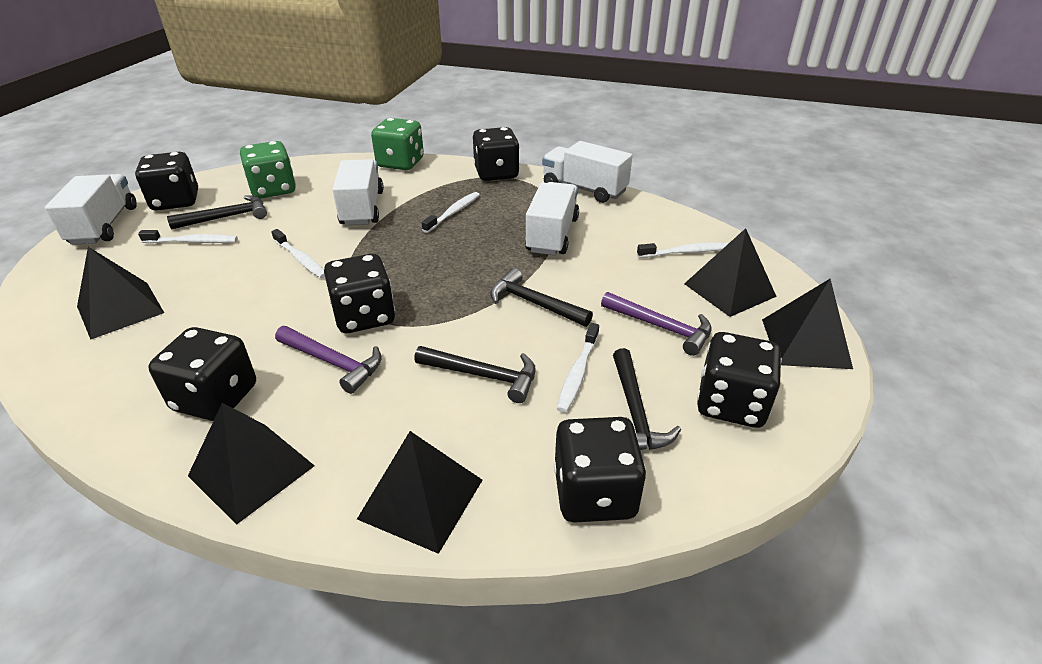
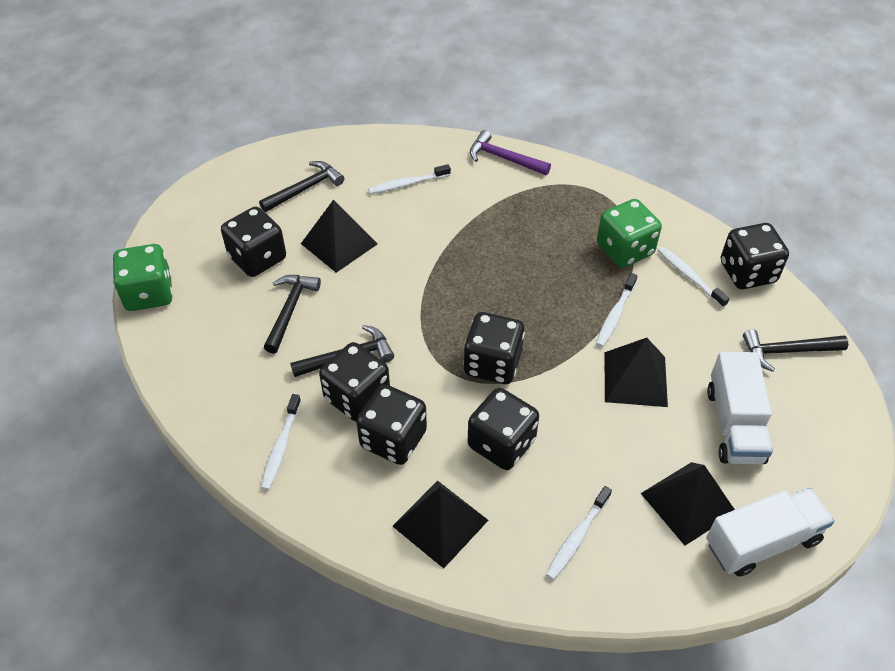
black pyramid: 5 -> 4
purple hammer: 2 -> 1
white truck: 4 -> 2

